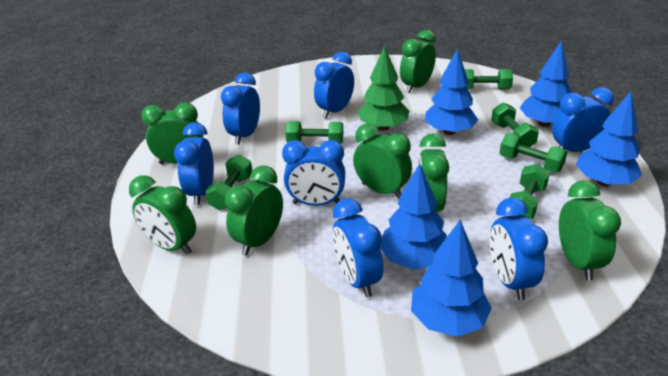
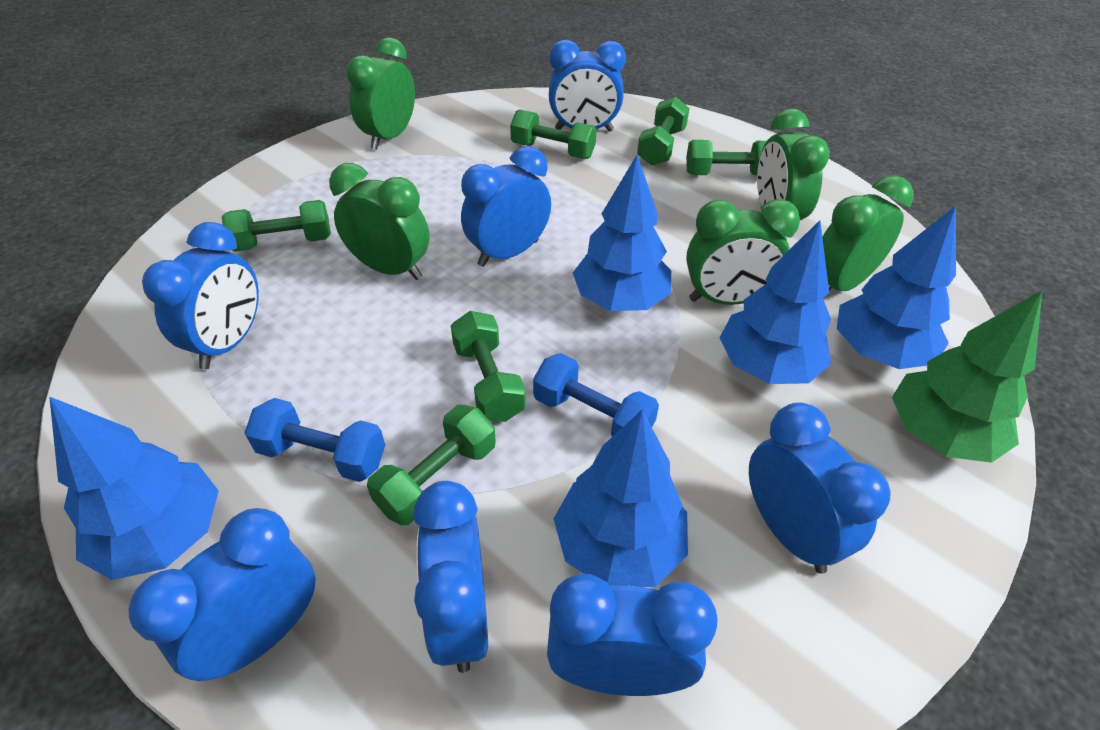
blue dumbbell: 0 -> 2
green clock: 7 -> 5

